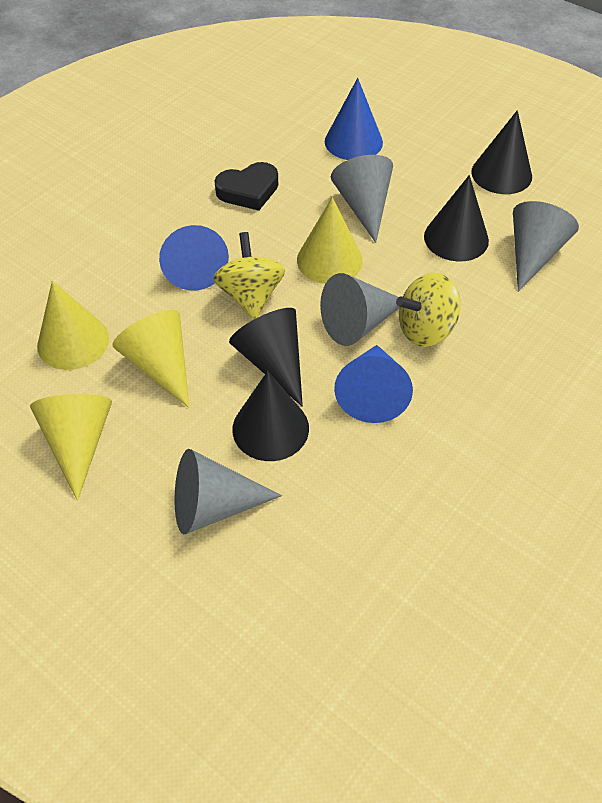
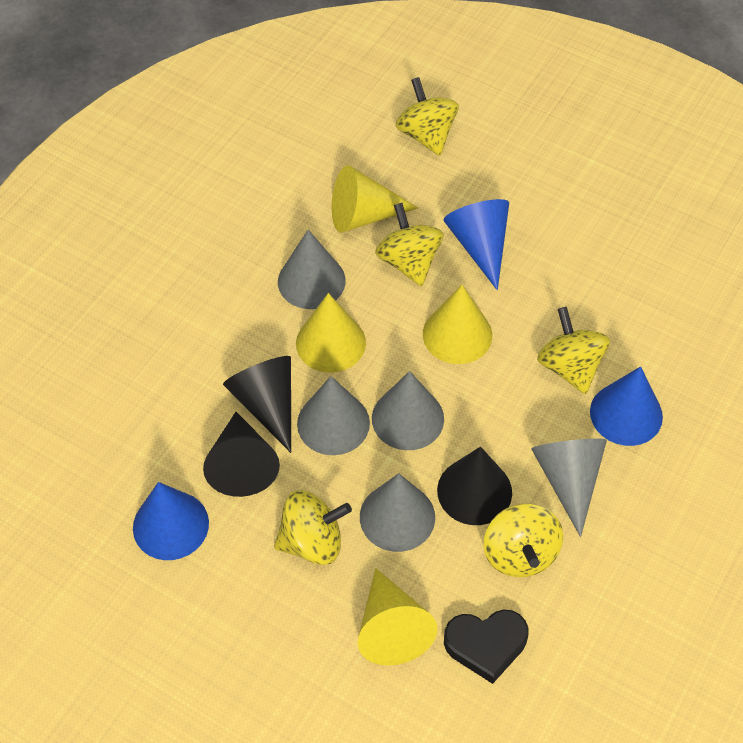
black cone: 4 -> 3
grey cone: 4 -> 5
yellow spinning top: 2 -> 5

